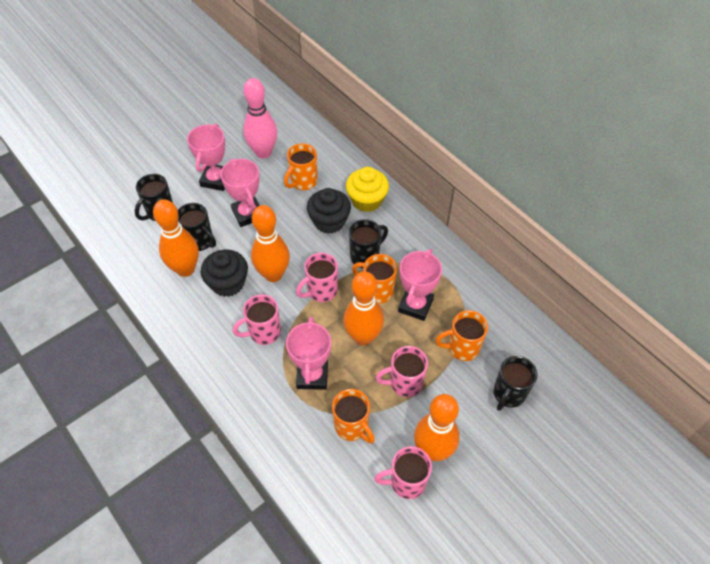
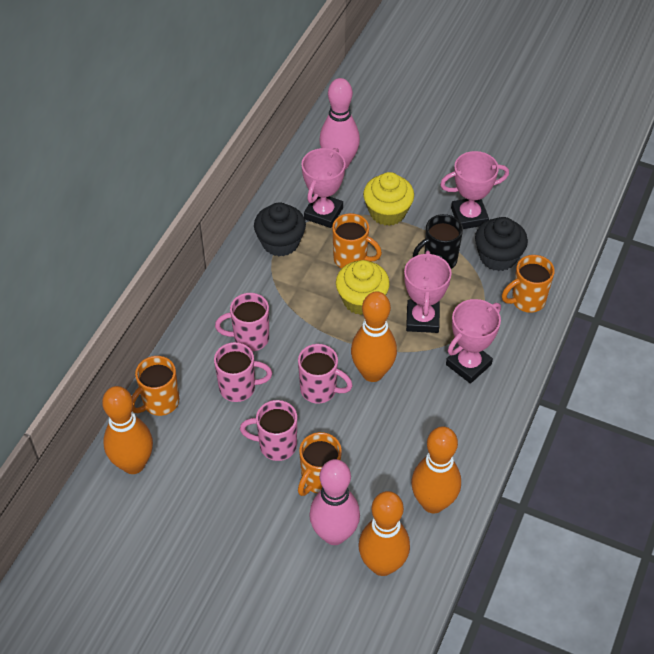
black mug: 4 -> 1
pink bowling pin: 1 -> 2
yellow cupcake: 1 -> 2

